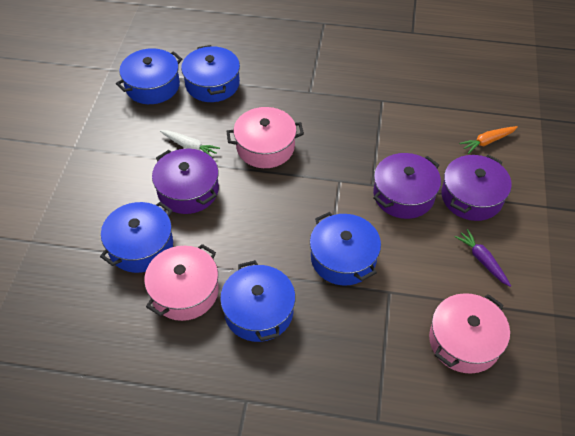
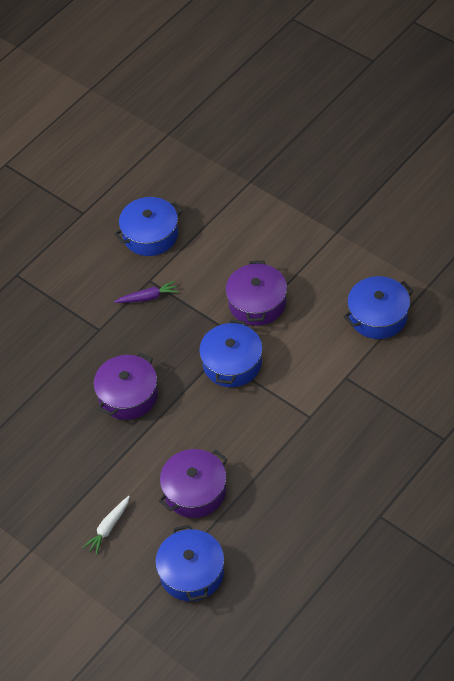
blue pot: 5 -> 4
orange carrot: 1 -> 0
pink pot: 3 -> 0

